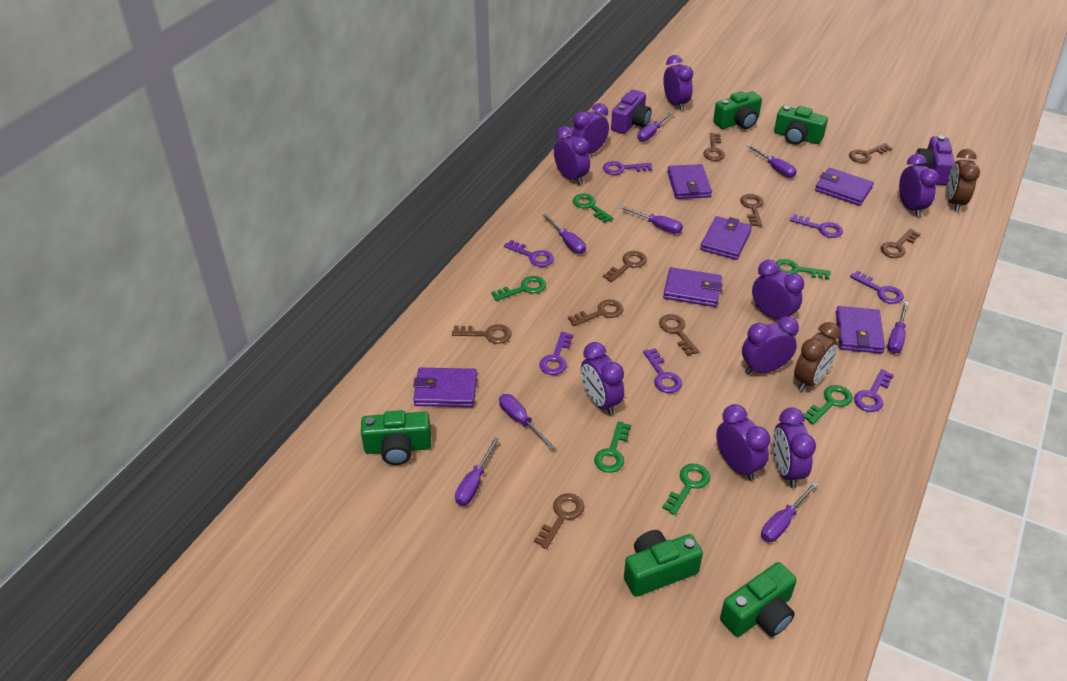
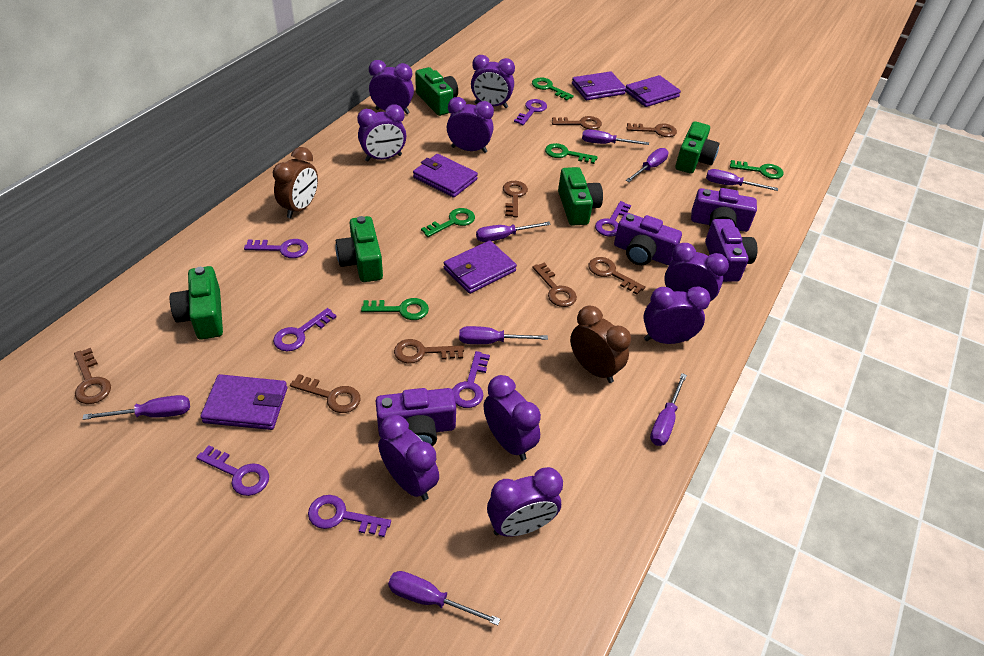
brown key: 9 -> 8
green key: 6 -> 5
purple camera: 2 -> 4
purple wallet: 6 -> 5

